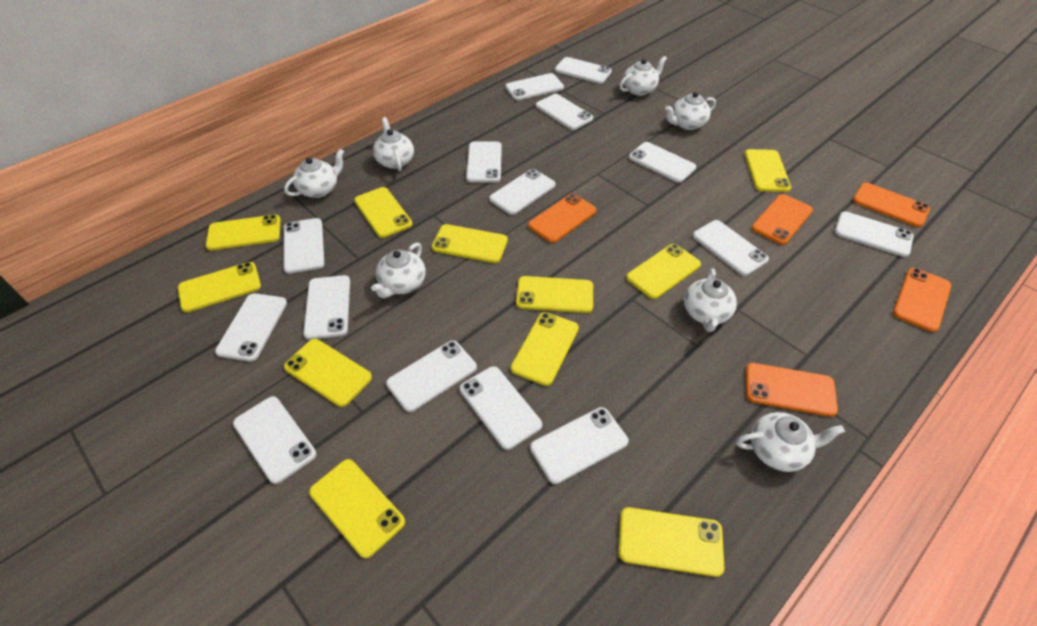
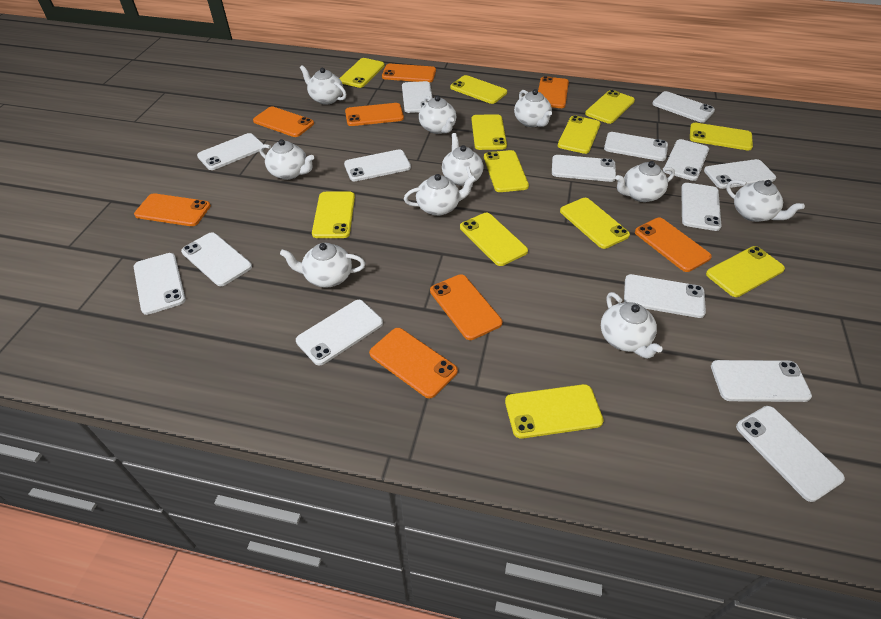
orange phone: 5 -> 8
white teapot: 7 -> 10
yellow phone: 11 -> 12

